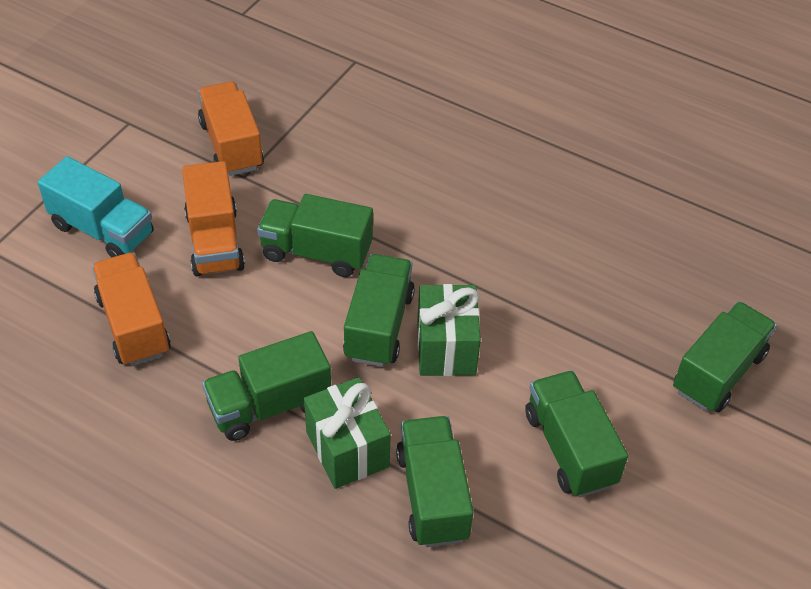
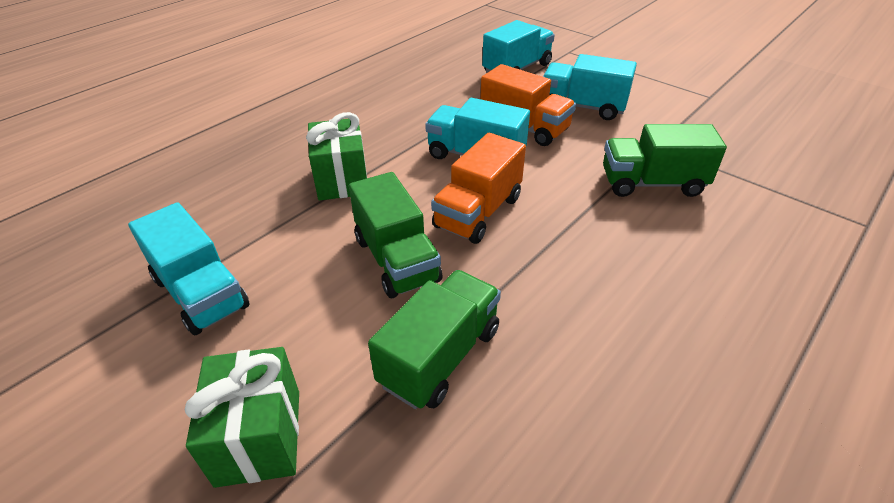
green truck: 6 -> 3
orange truck: 3 -> 2
turquoise truck: 1 -> 4

